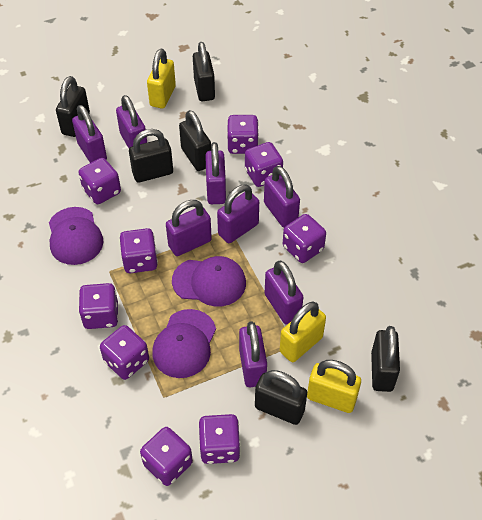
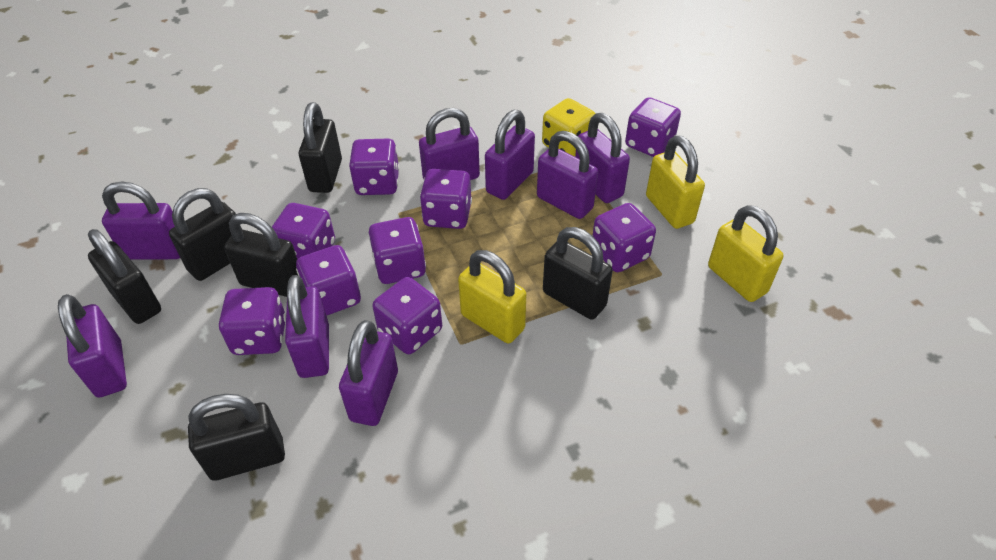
purple cap: 3 -> 0
yellow dice: 0 -> 1

